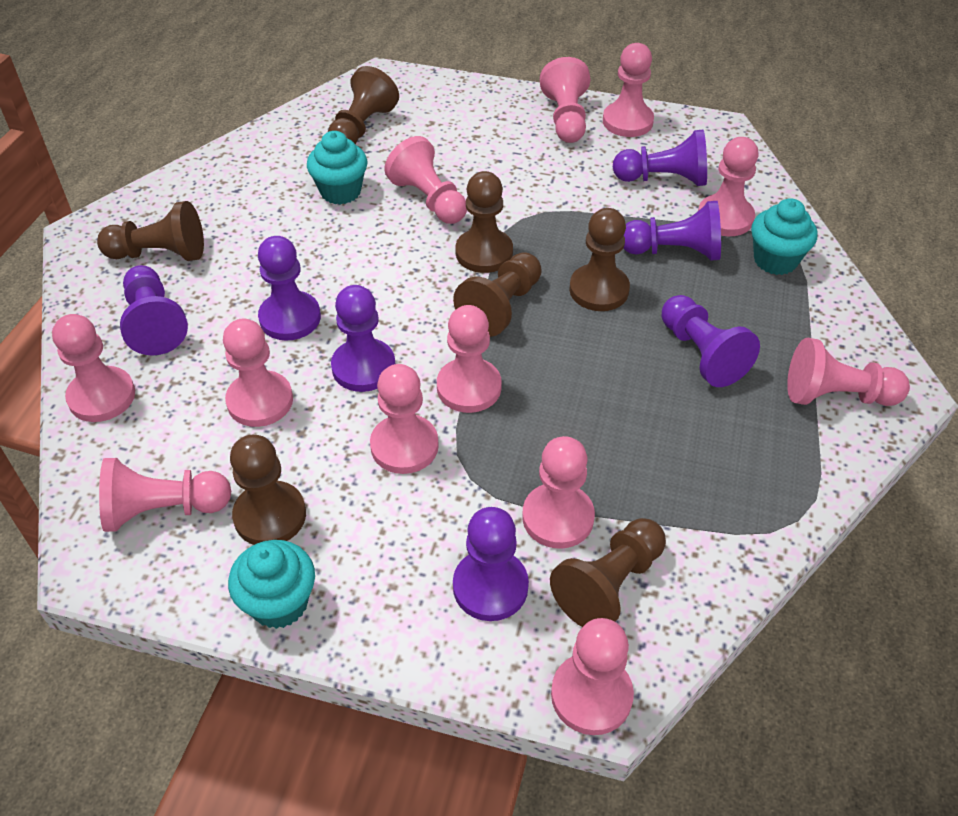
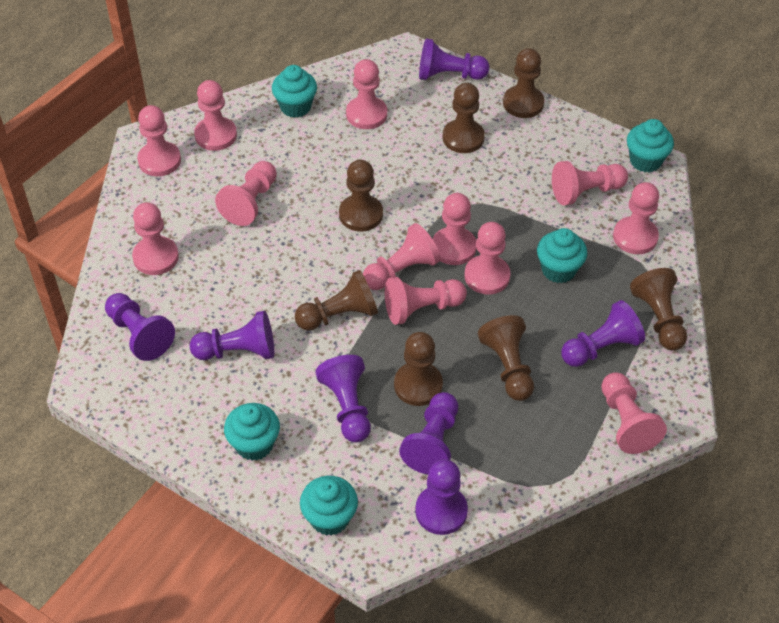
turquoise cupcake: 3 -> 5

